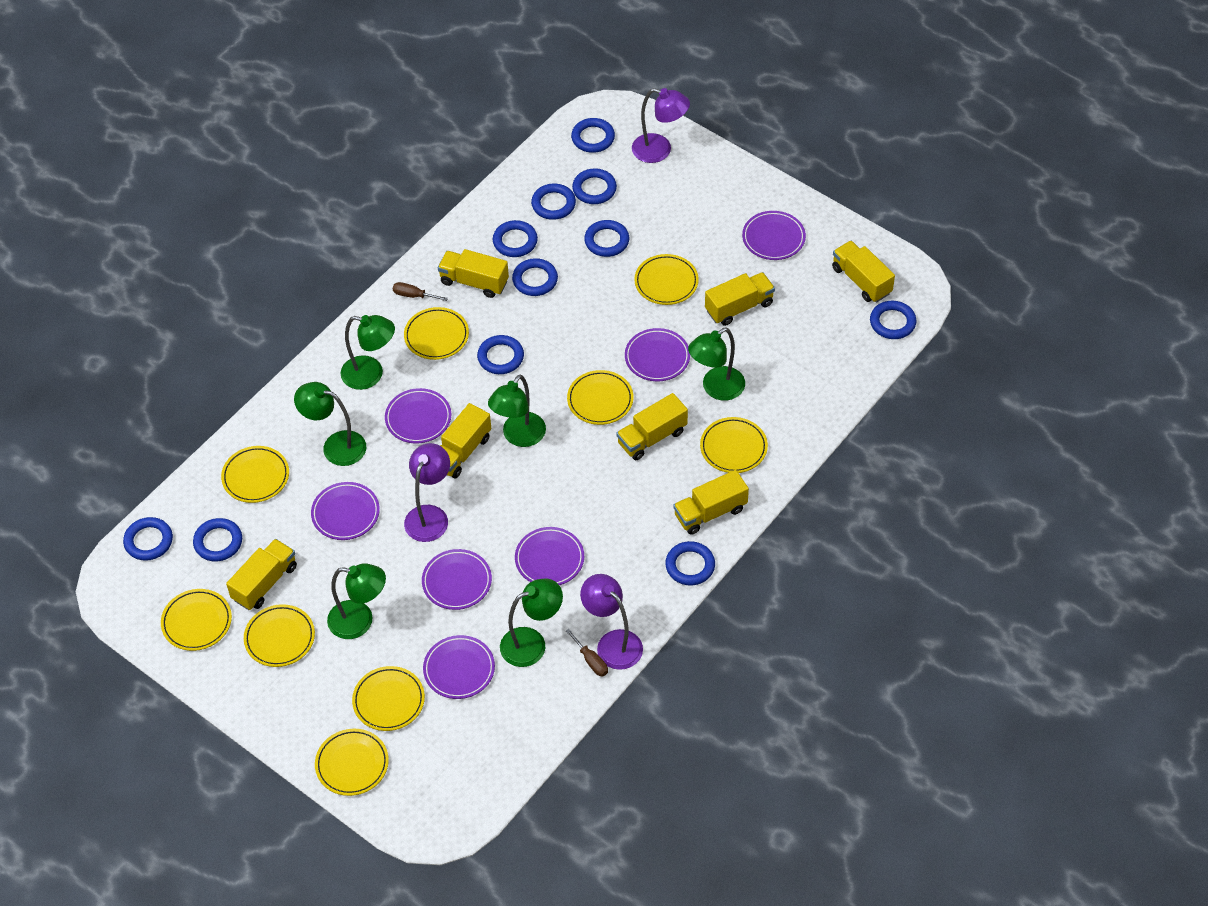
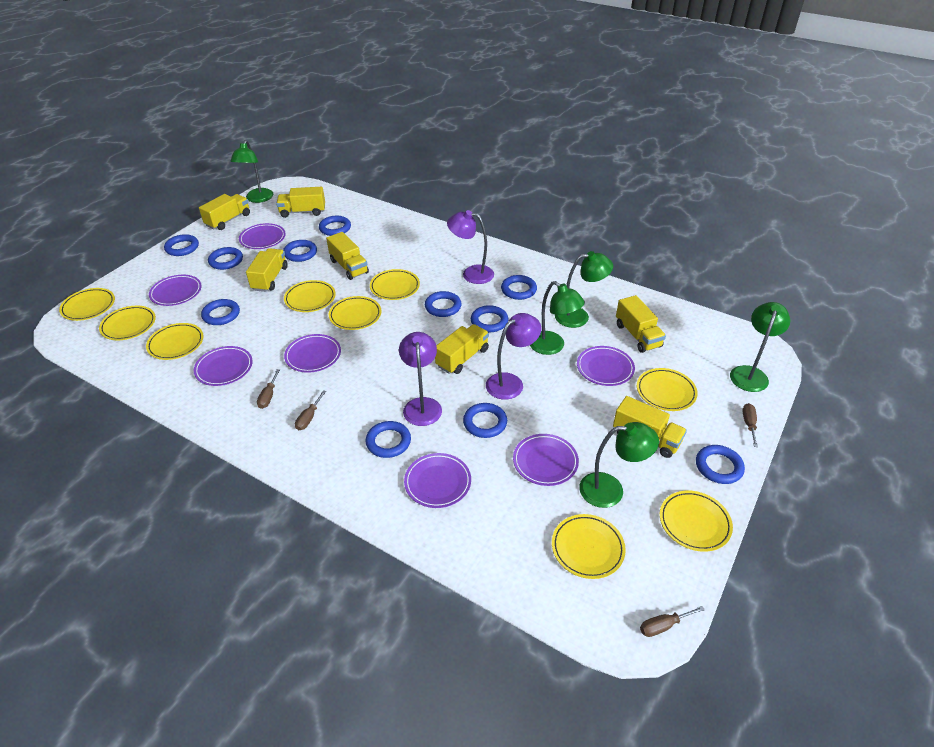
brown screwdriver: 2 -> 4
green lamp: 6 -> 5

